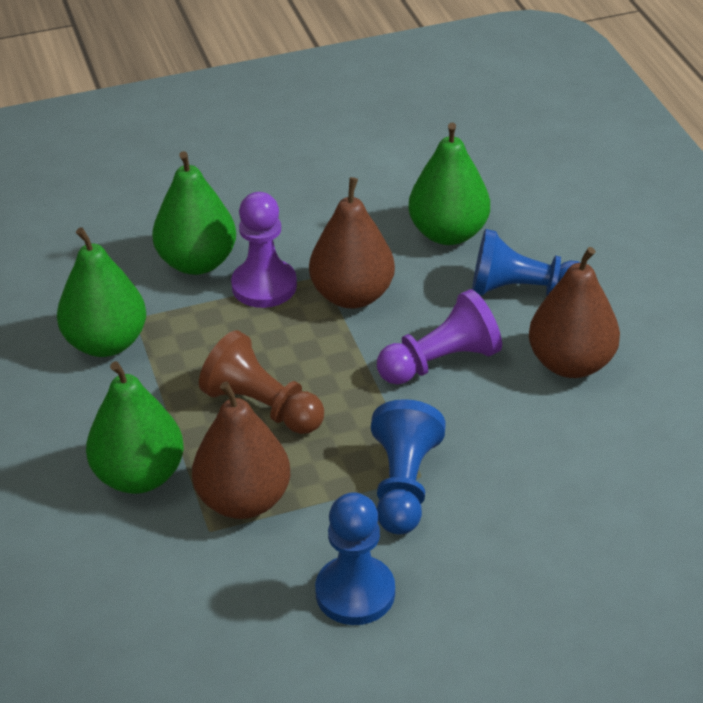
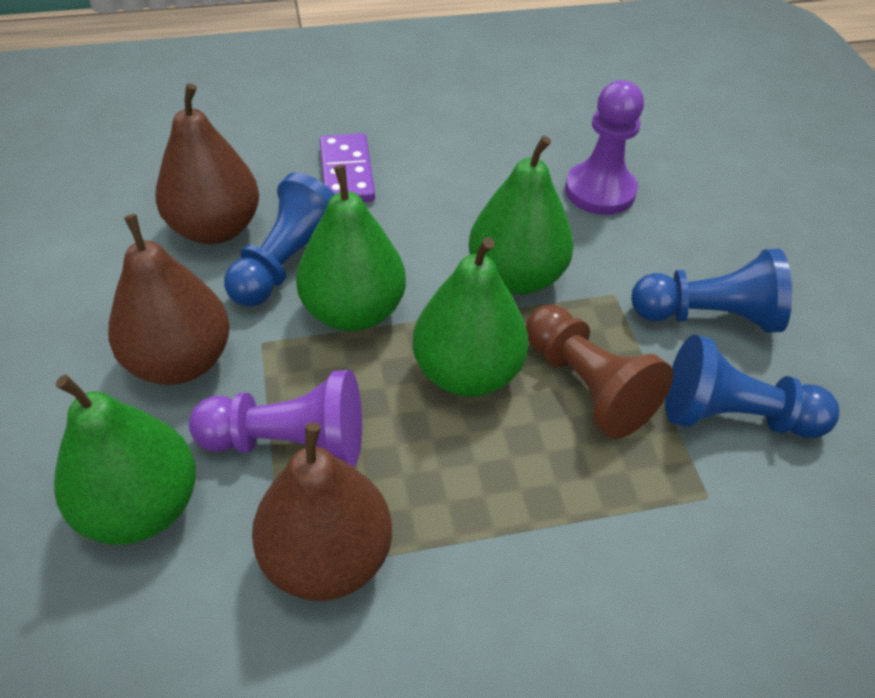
purple domino: 0 -> 1

